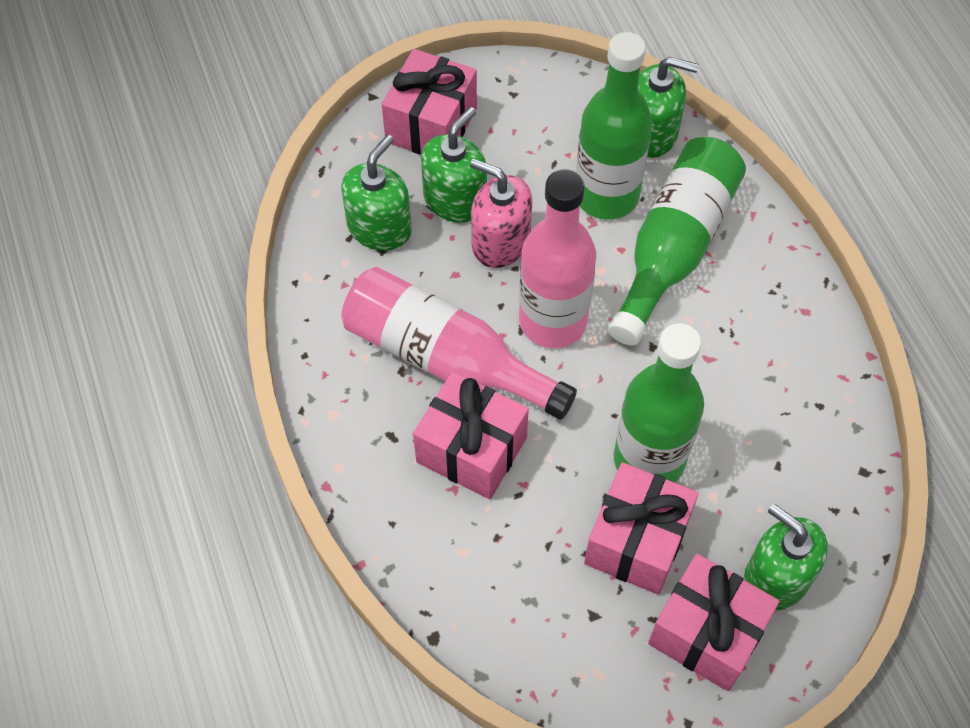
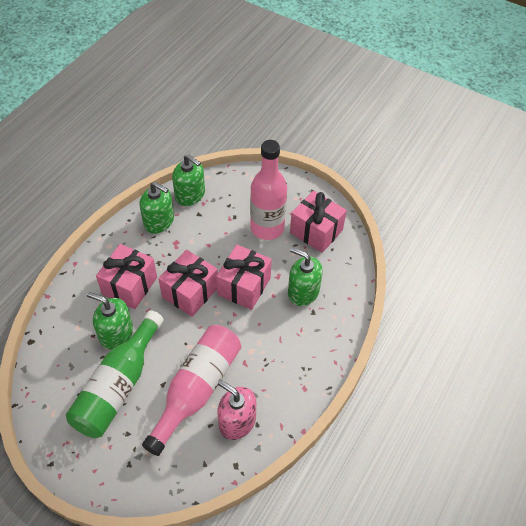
green bottle: 3 -> 1

